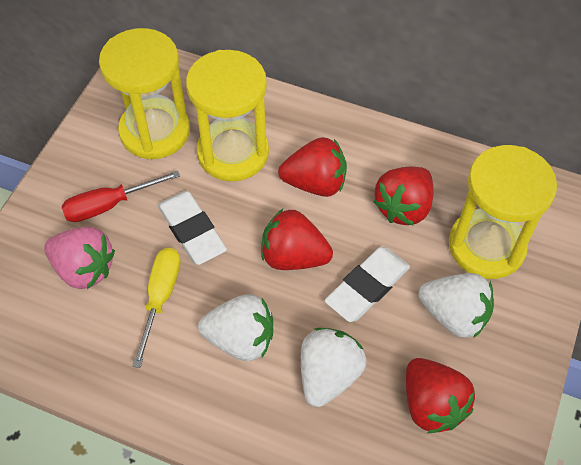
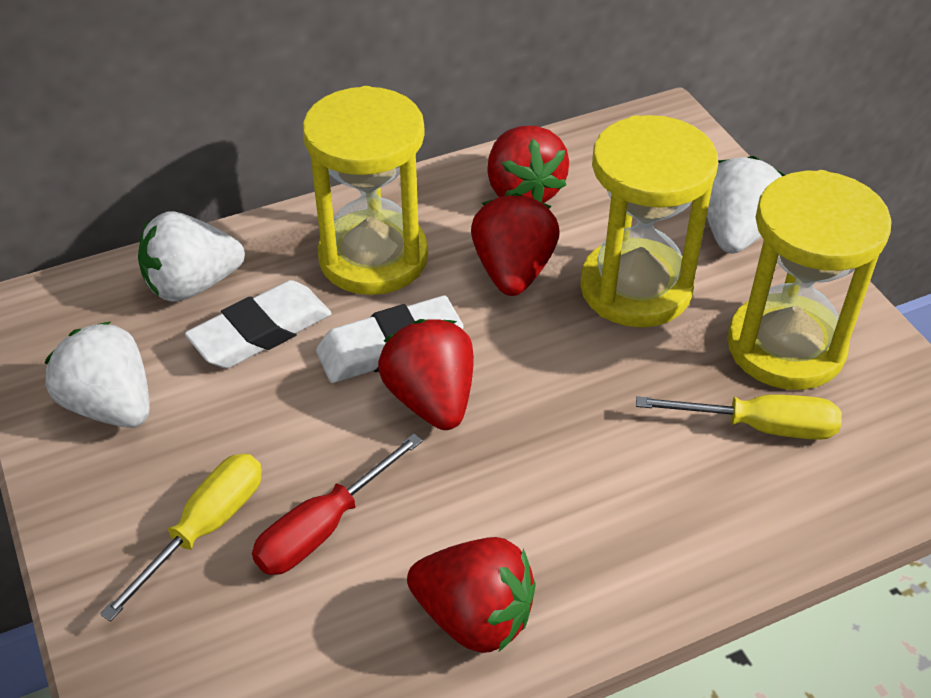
pink strawberry: 1 -> 0
yellow screwdriver: 1 -> 2

